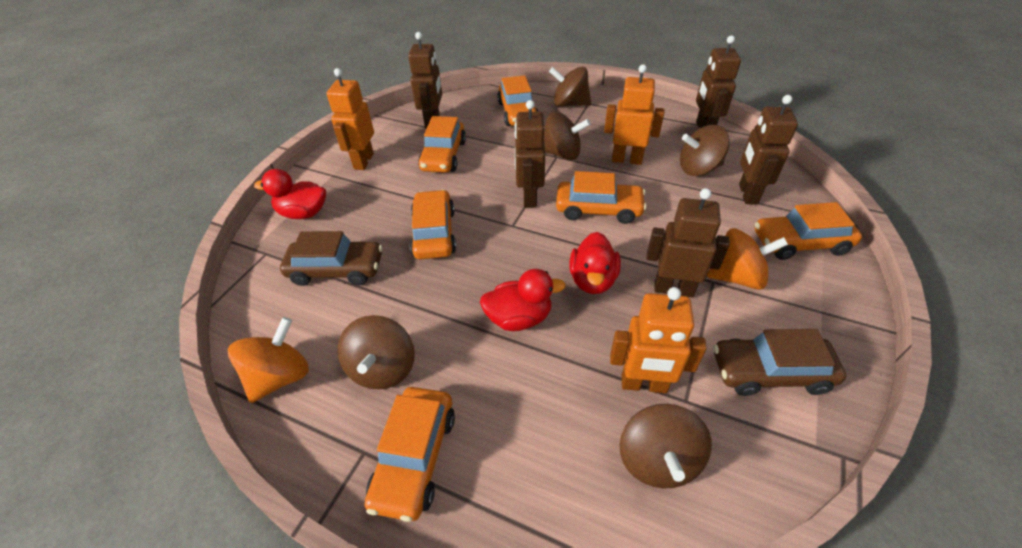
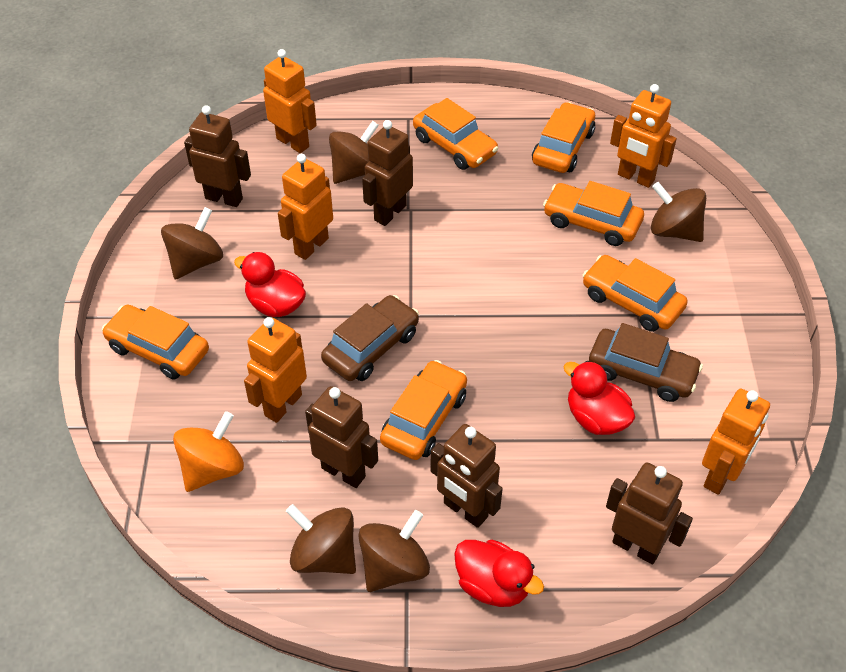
orange robot: 3 -> 5
orange spinning top: 2 -> 1

